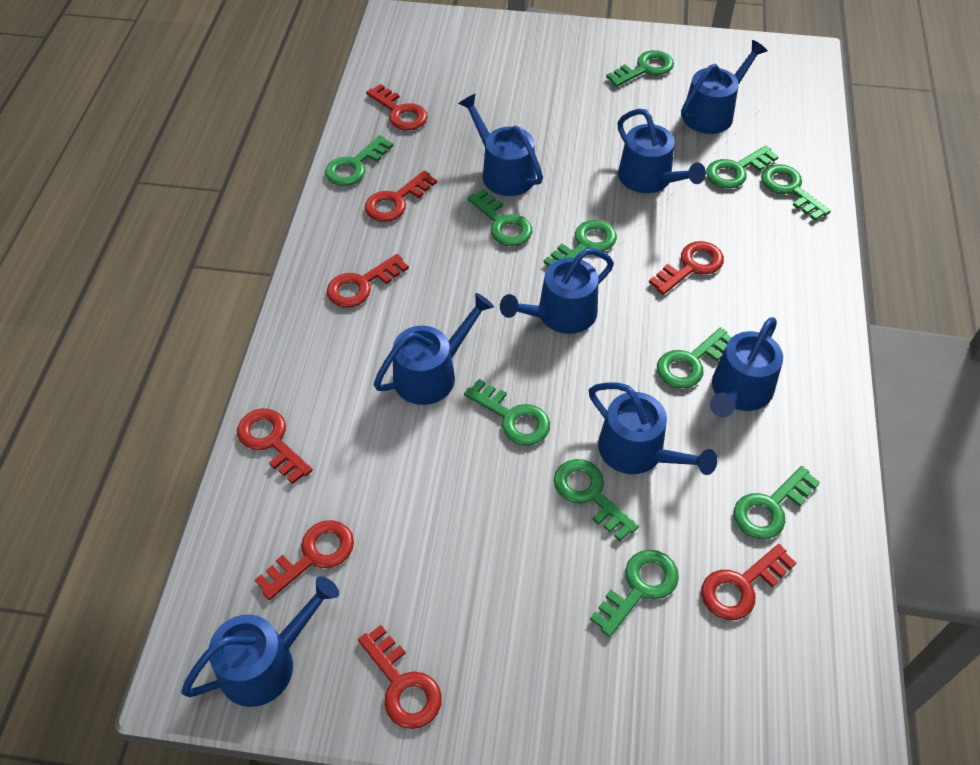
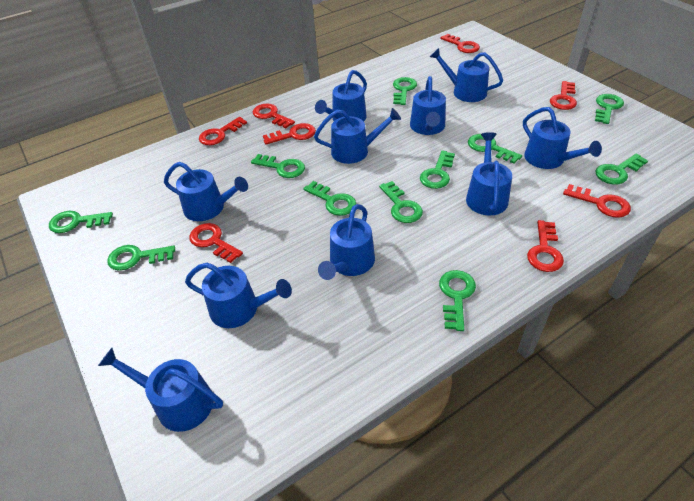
blue watering can: 8 -> 10

